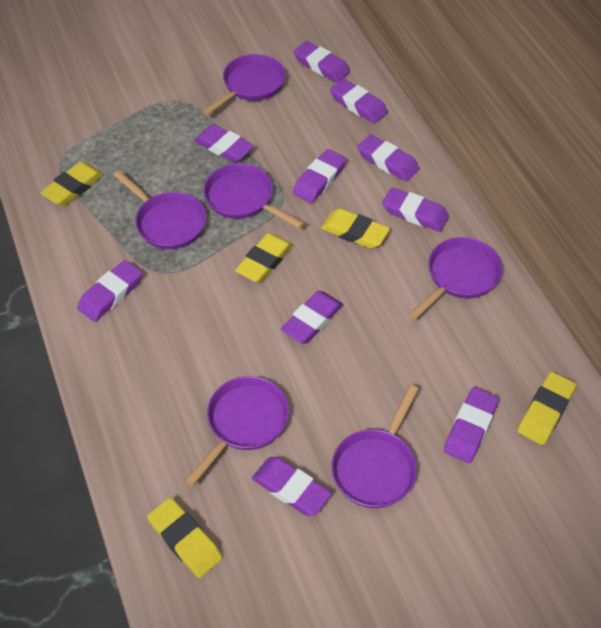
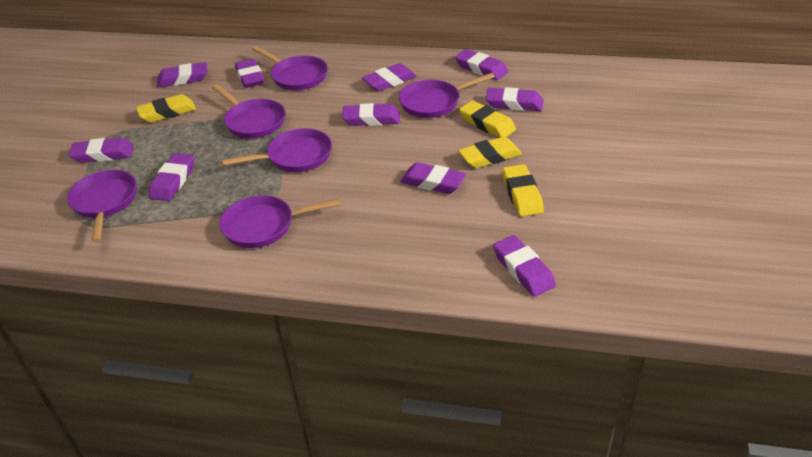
yellow eraser: 5 -> 4

